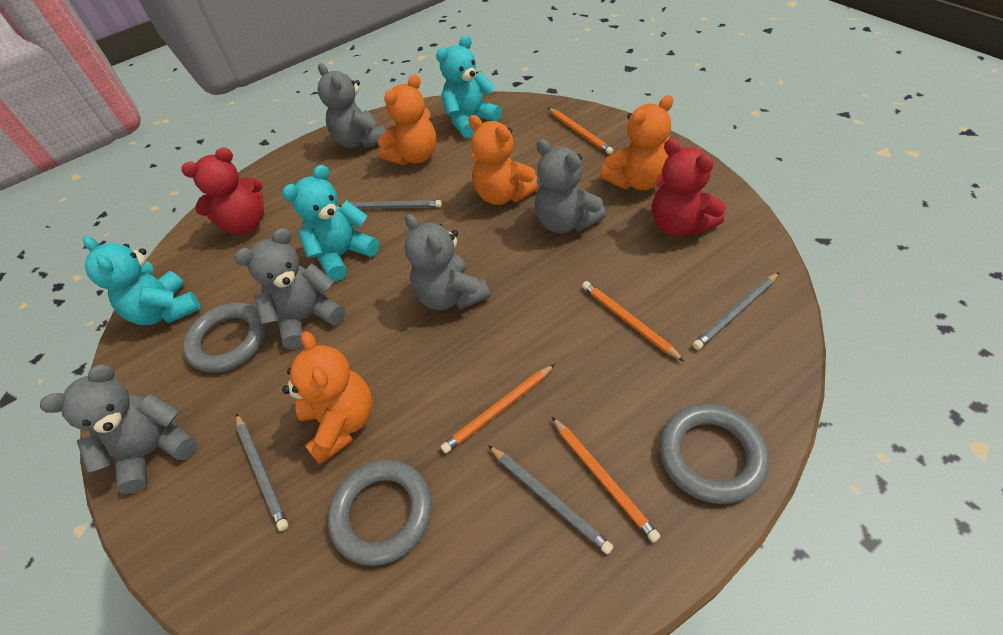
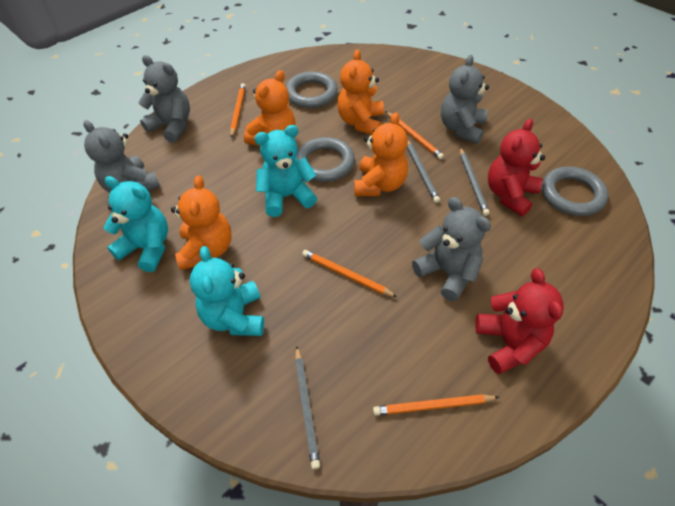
grey pencil: 4 -> 3
grey teddy bear: 5 -> 4

